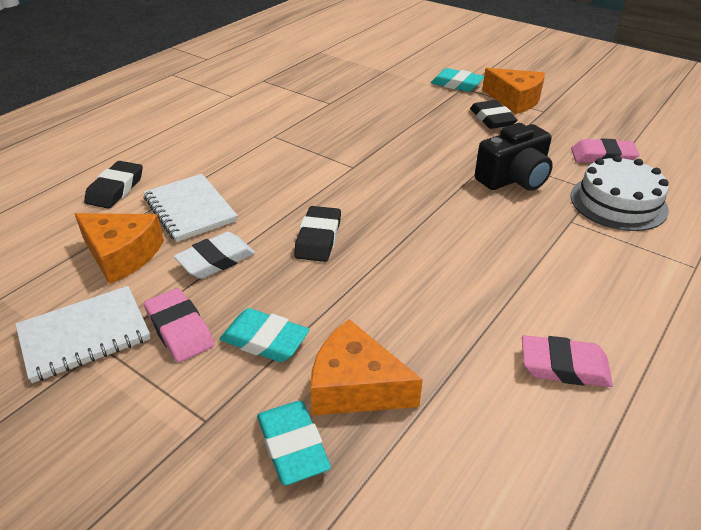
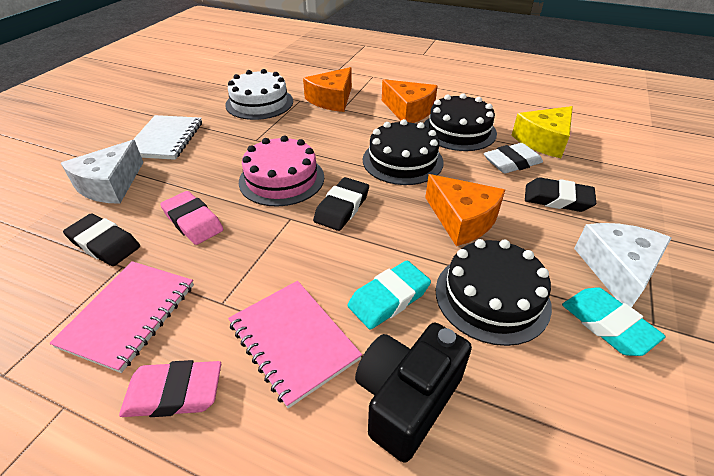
black cake: 0 -> 3
pink cake: 0 -> 1
pink eraser: 3 -> 2
pink notebook: 0 -> 2
turquoise eraser: 3 -> 2
white cheese: 0 -> 2
white notebook: 2 -> 1
yellow cheese: 0 -> 1

